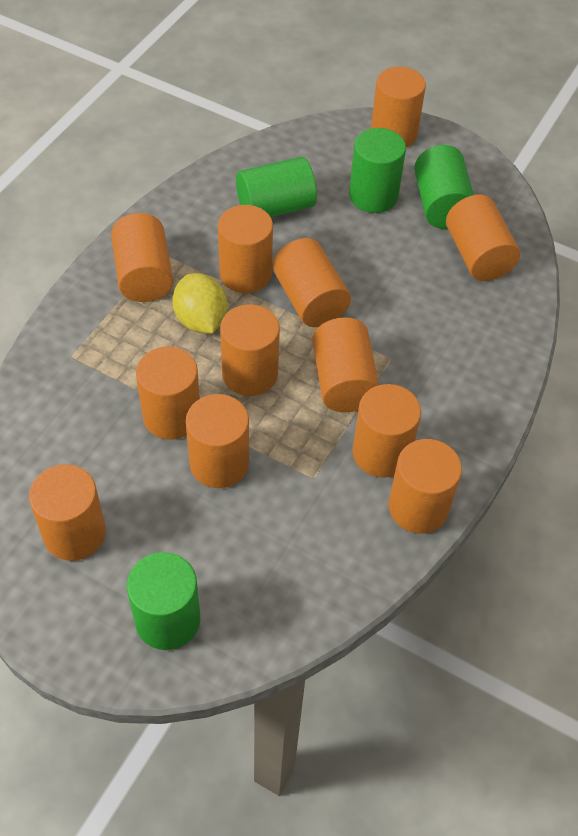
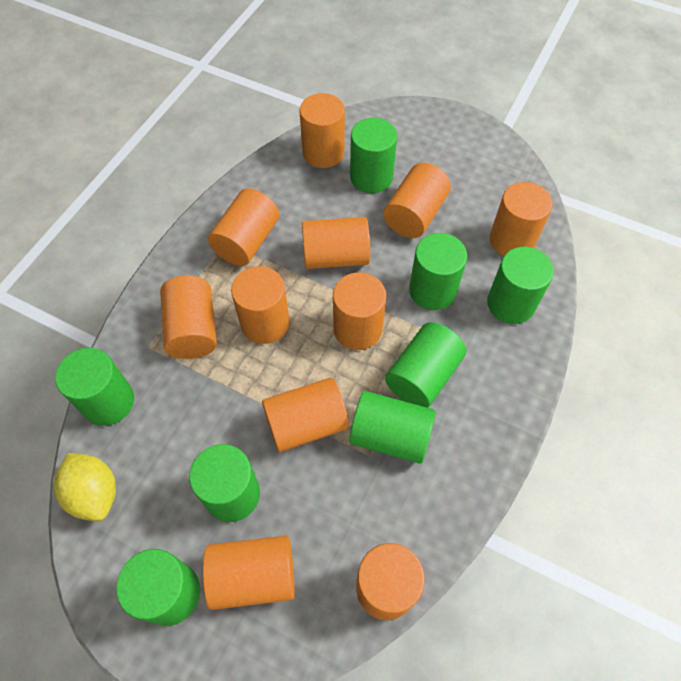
green cylinder: 4 -> 8
orange cylinder: 12 -> 11

